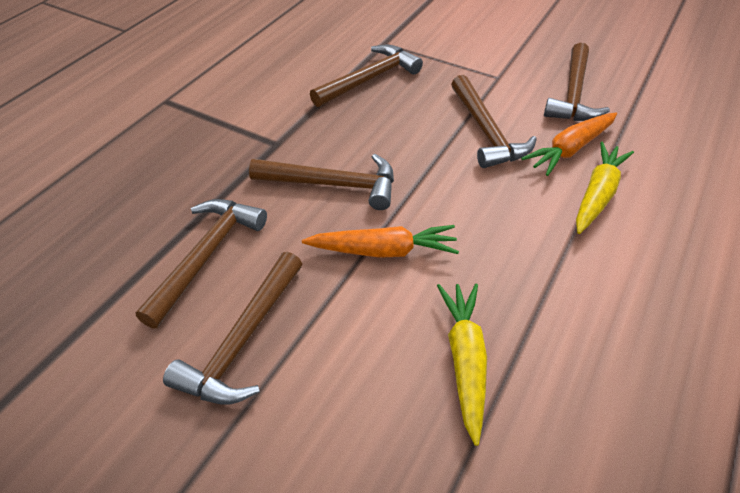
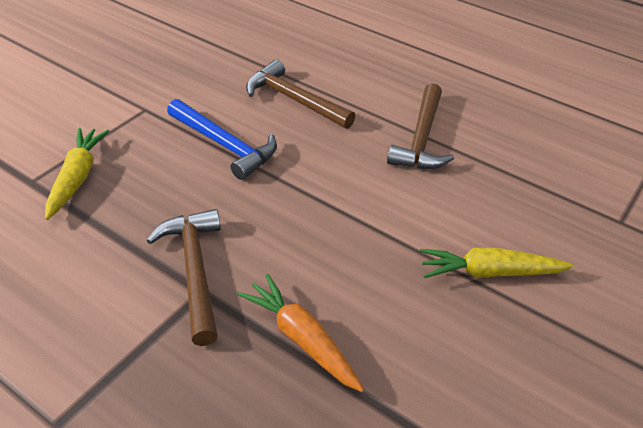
blue hammer: 0 -> 1
brown hammer: 6 -> 3
orange carrot: 2 -> 1

